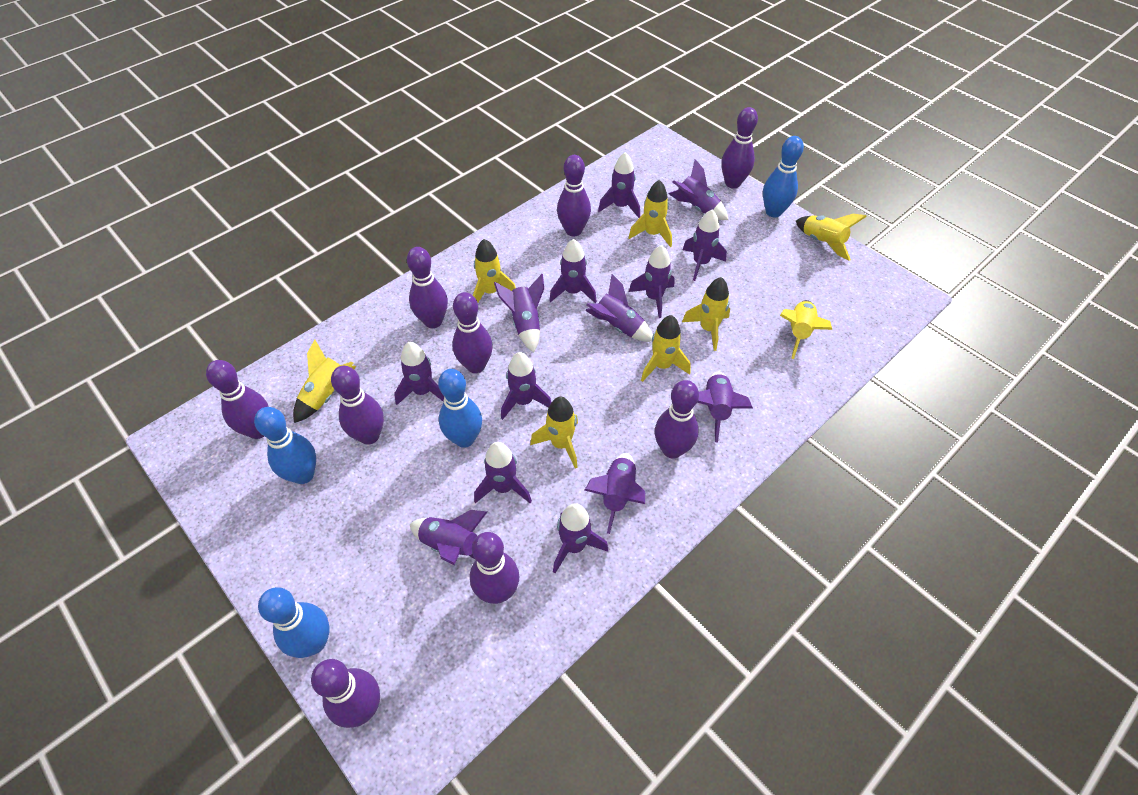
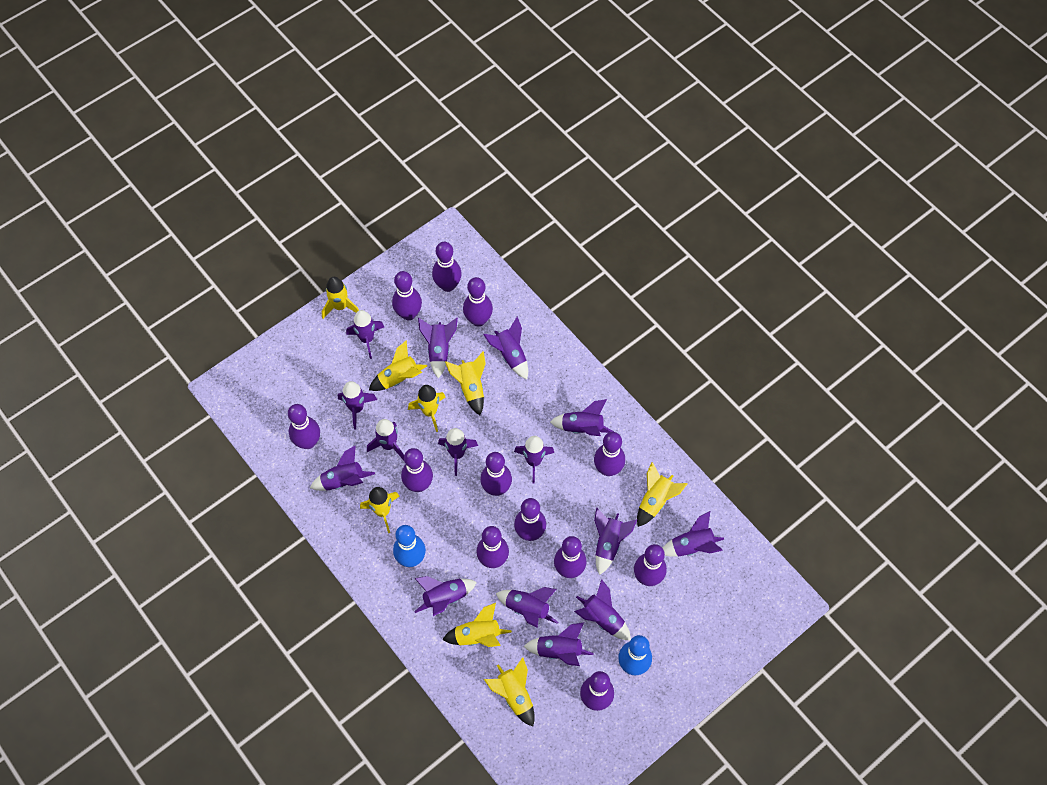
blue bowling pin: 4 -> 2
purple bowling pin: 9 -> 12
purple rocket: 14 -> 15

